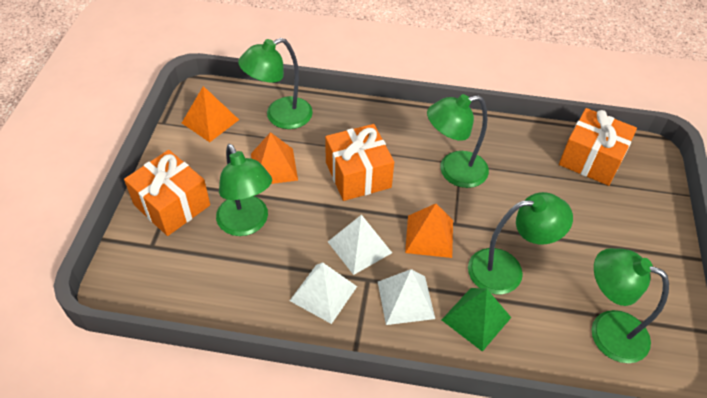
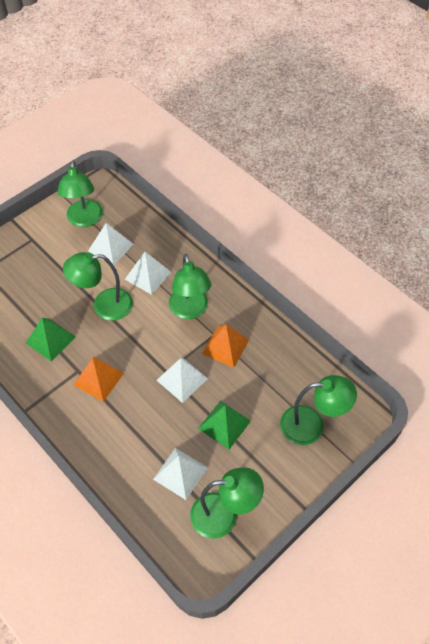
green pyramid: 1 -> 2
orange gift: 3 -> 0
orange pyramid: 3 -> 2
white pyramid: 3 -> 4

